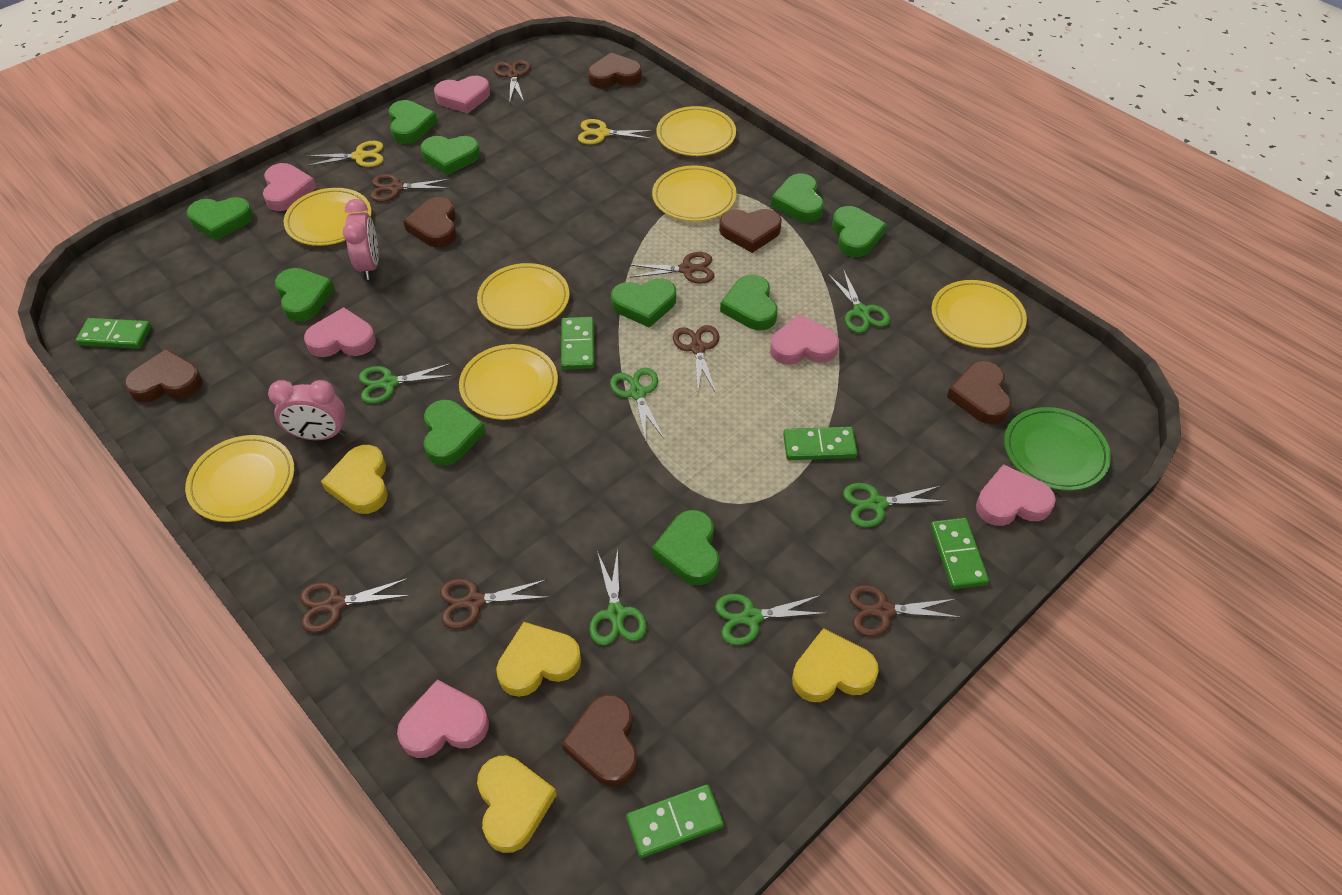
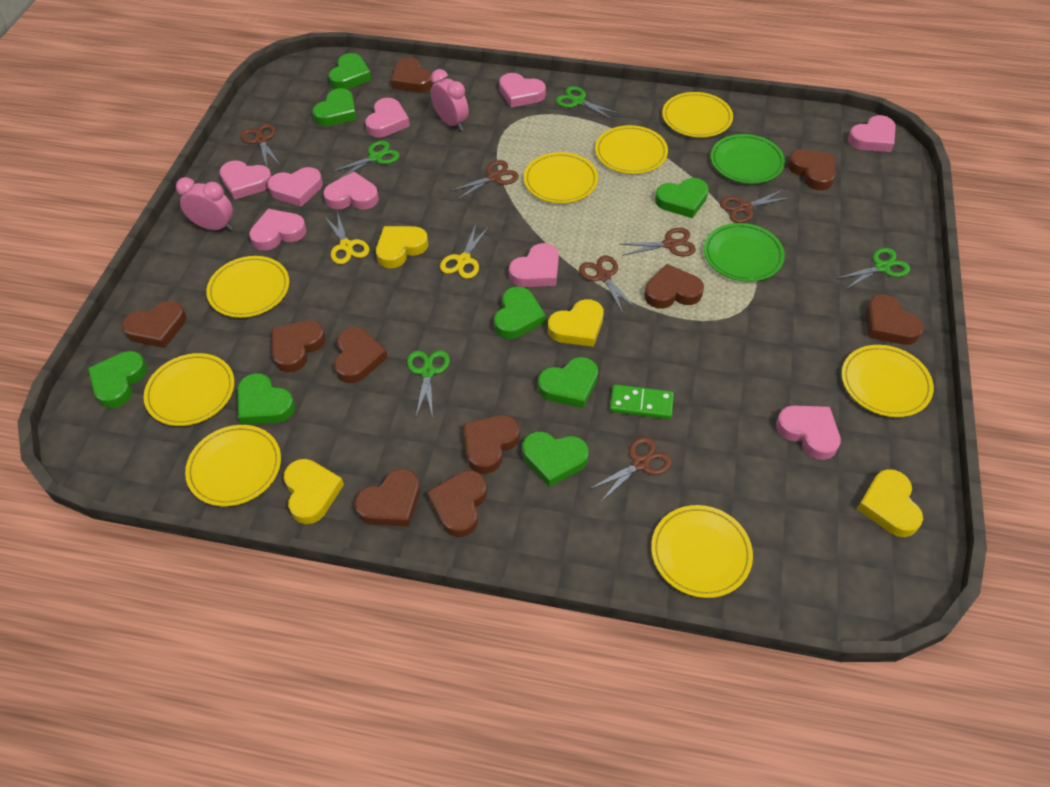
brown heart: 6 -> 10
brown scissors: 7 -> 6
green domino: 5 -> 1
green heart: 10 -> 8
green plate: 1 -> 2
green scissors: 6 -> 4
pink heart: 6 -> 9
yellow plate: 7 -> 8

